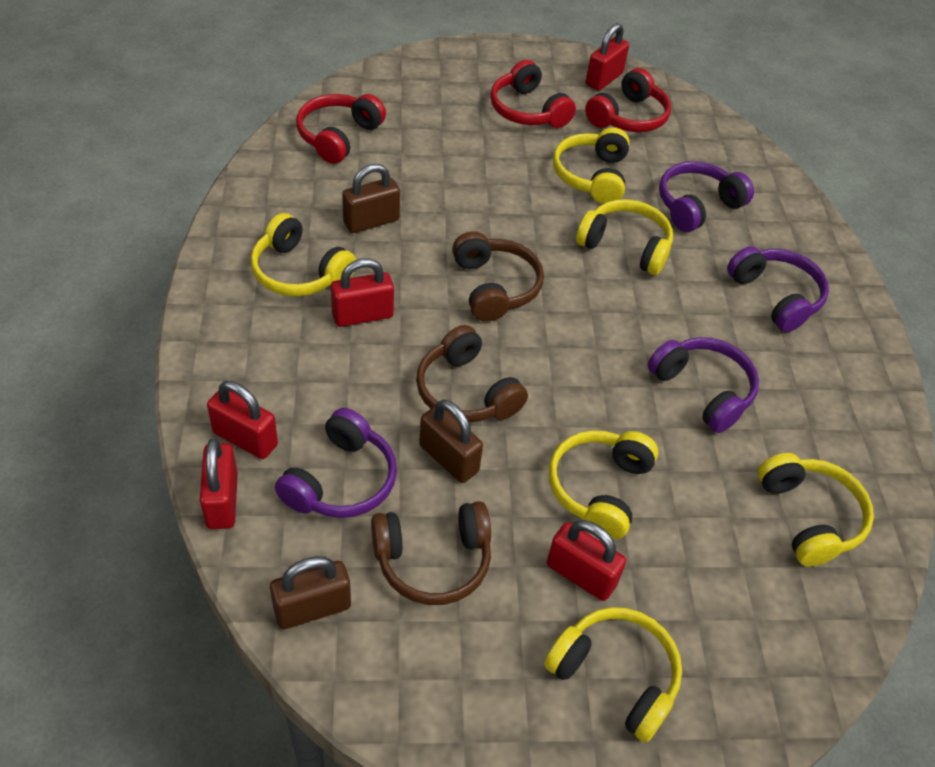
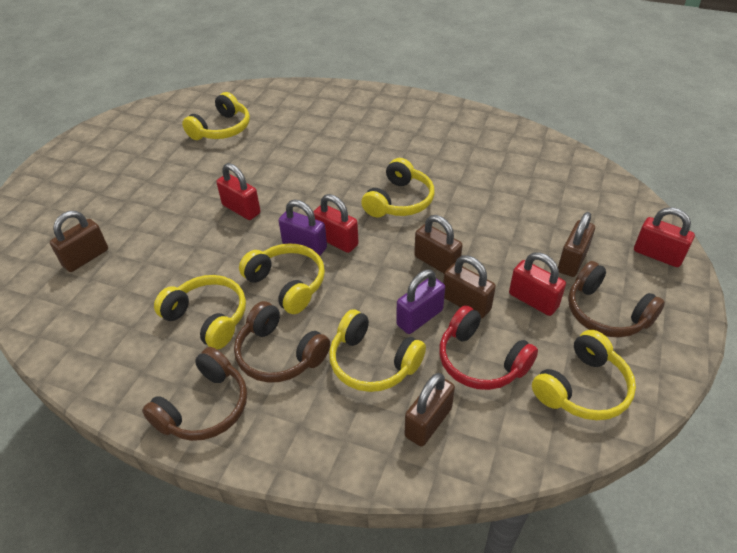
brown padlock: 3 -> 5
purple headphones: 4 -> 0
purple padlock: 0 -> 2
red headphones: 3 -> 1
red padlock: 5 -> 4

